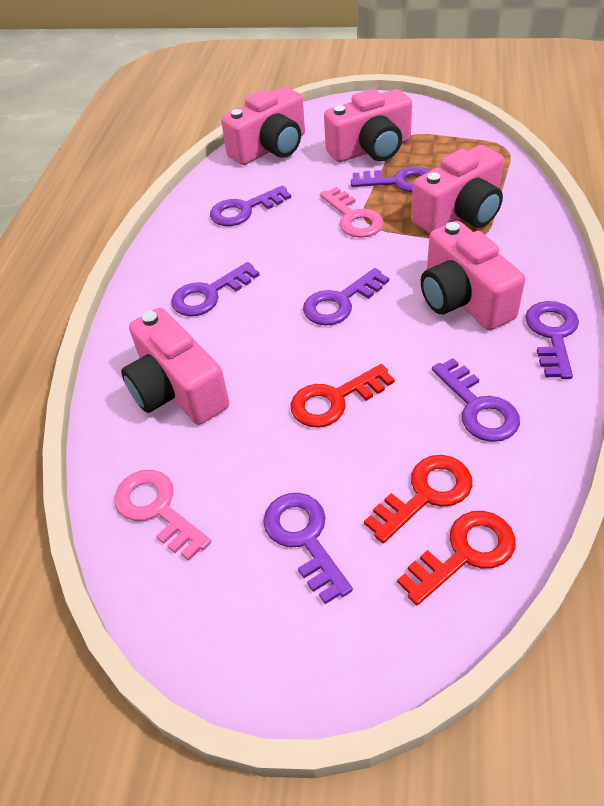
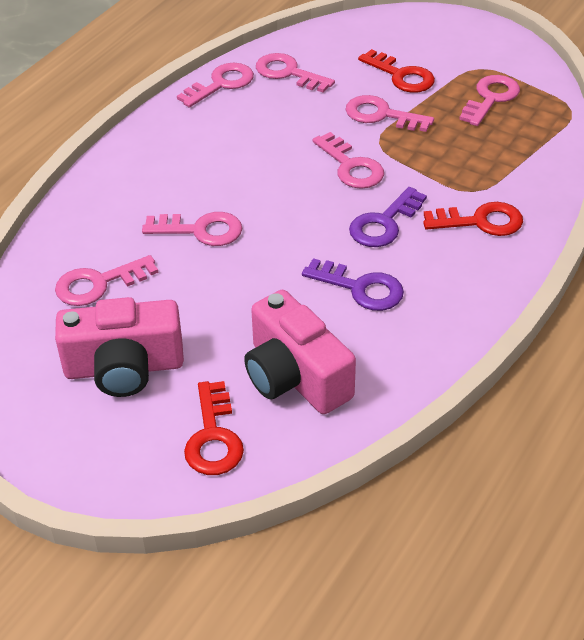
pink camera: 5 -> 2
pink key: 2 -> 7
purple key: 7 -> 2

